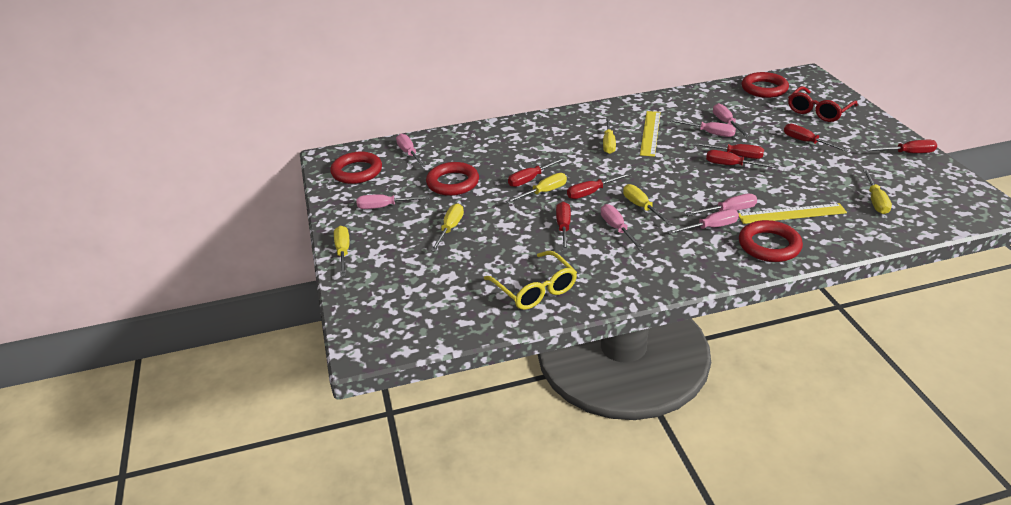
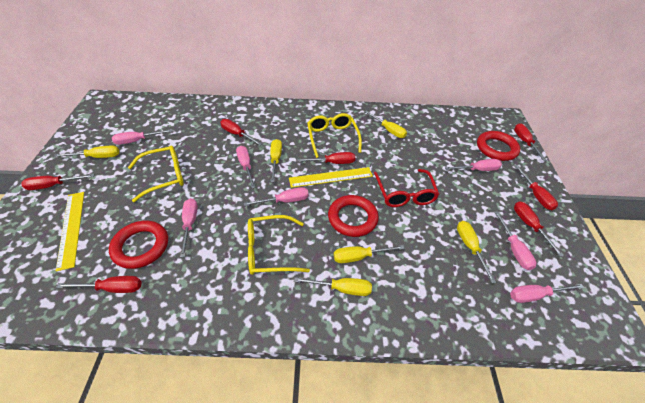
red ring: 4 -> 3
yellow glasses: 1 -> 3

